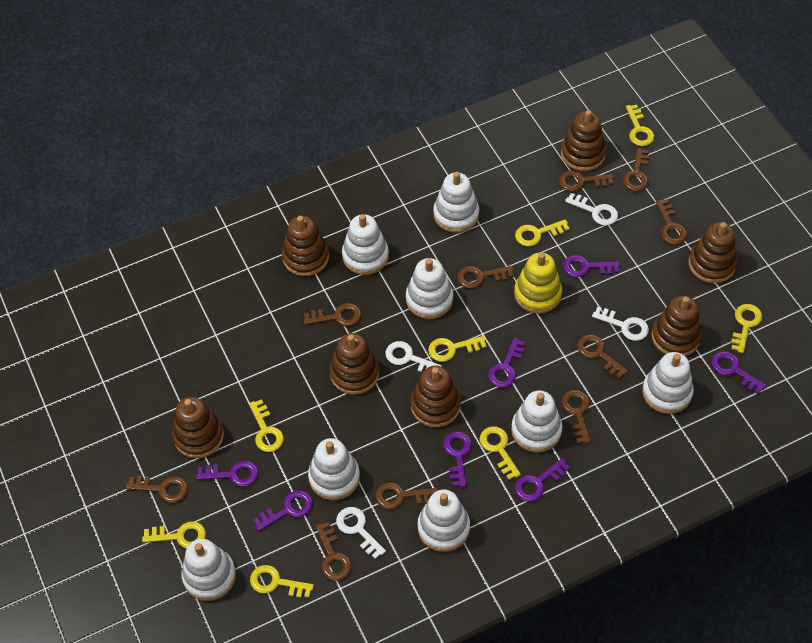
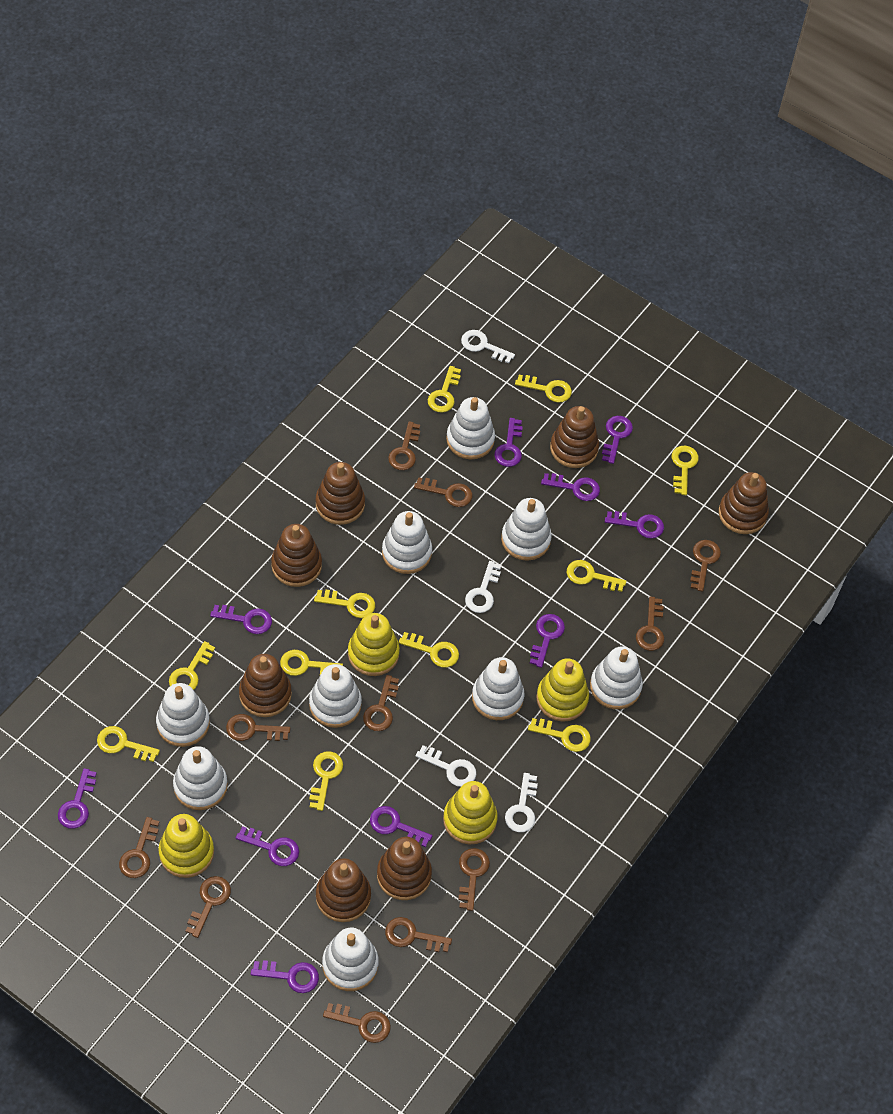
brown key: 10 -> 11
purple key: 7 -> 10
white stacking toy: 8 -> 9
yellow key: 8 -> 11
yellow stacking toy: 1 -> 4

